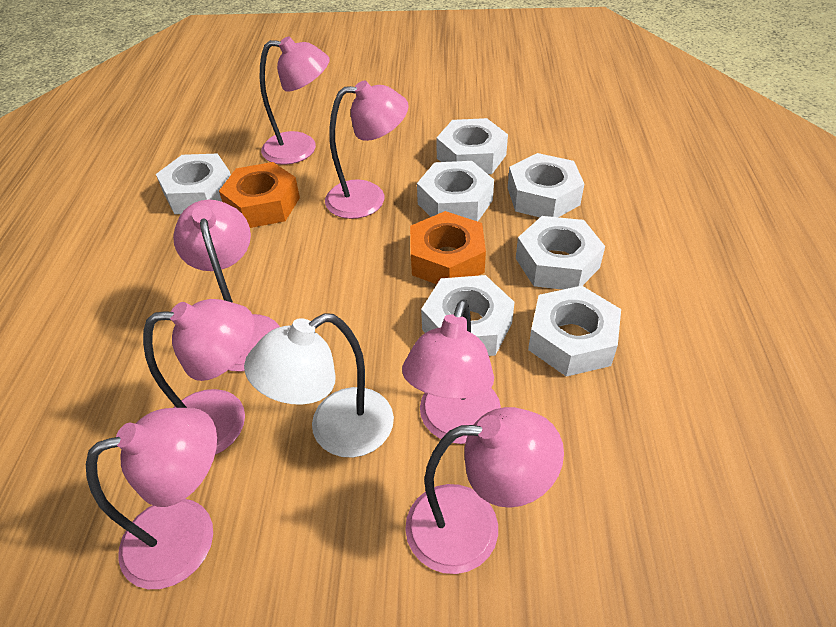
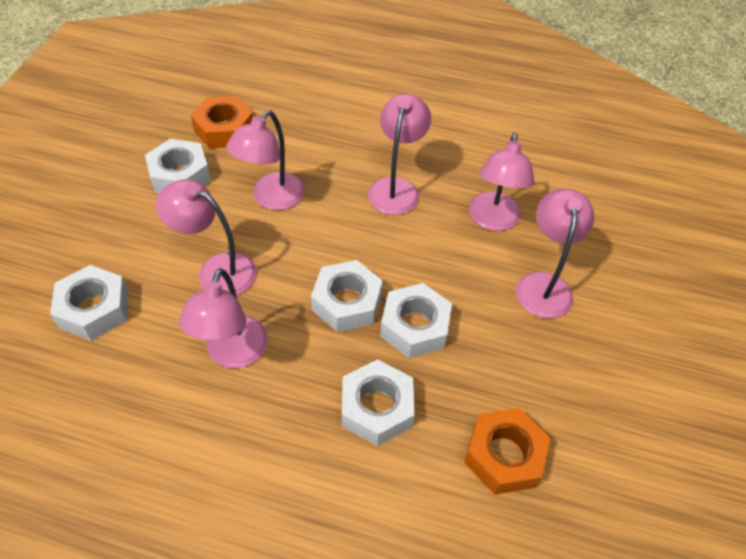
pink lamp: 7 -> 6
white lamp: 1 -> 0
white nut: 7 -> 5

